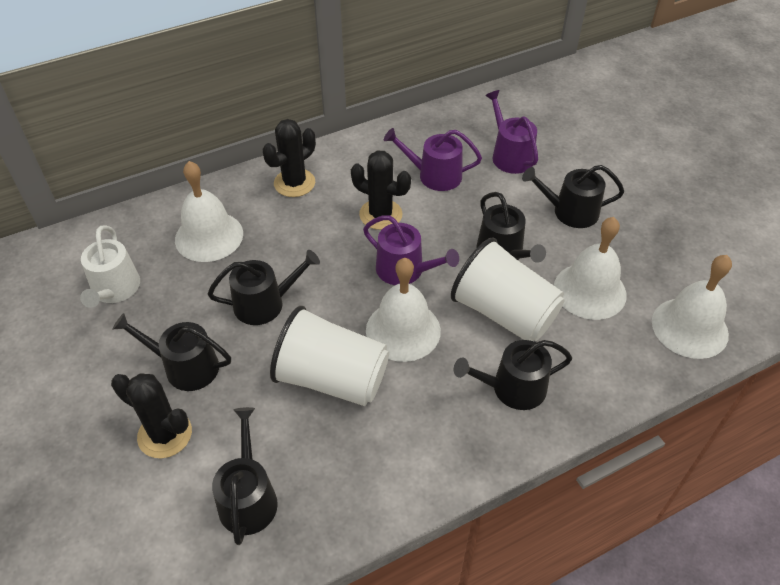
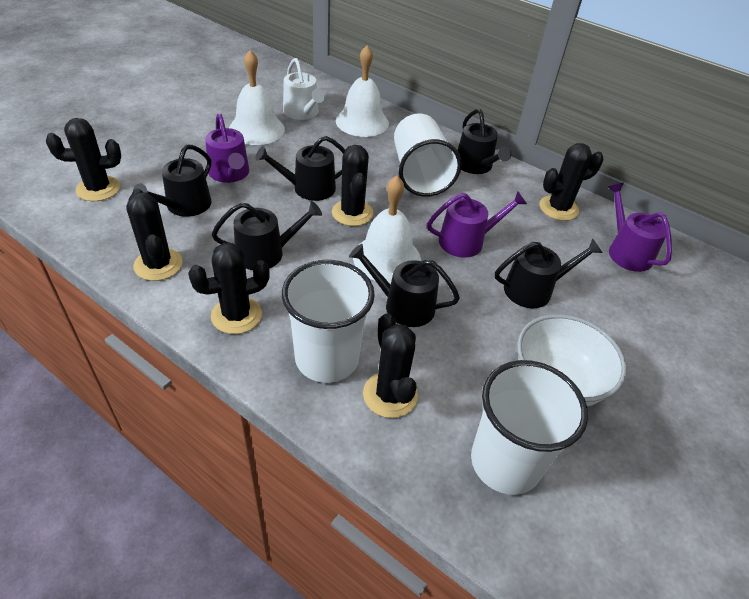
black cactus: 3 -> 6
white bell: 4 -> 3
white bowl: 0 -> 1
white cup: 2 -> 3

